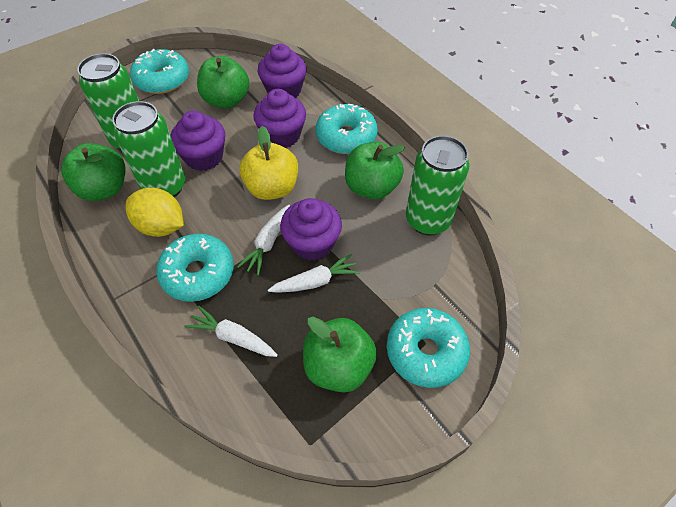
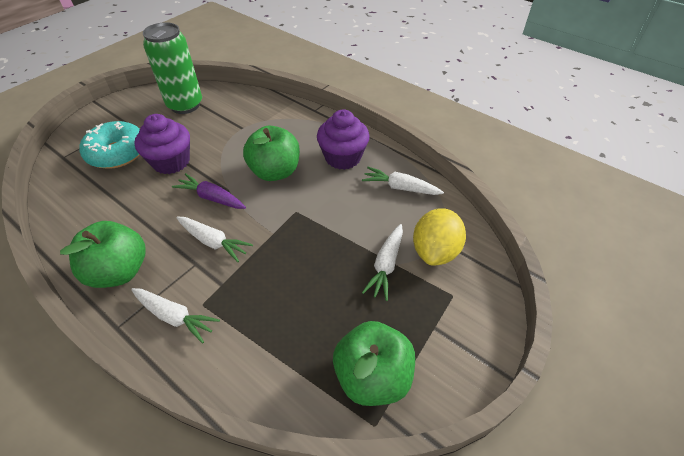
green apple: 4 -> 3
green can: 3 -> 1
purple carrot: 0 -> 1
purple cupcake: 4 -> 2
turquoise donut: 4 -> 1
white carrot: 3 -> 4
yellow apple: 1 -> 0

